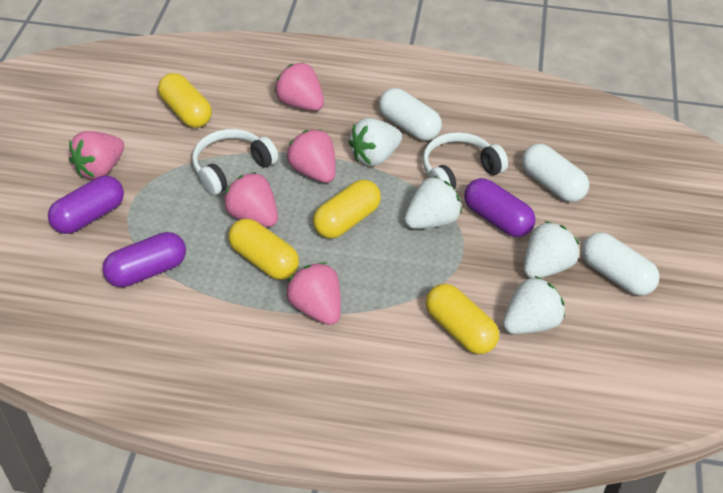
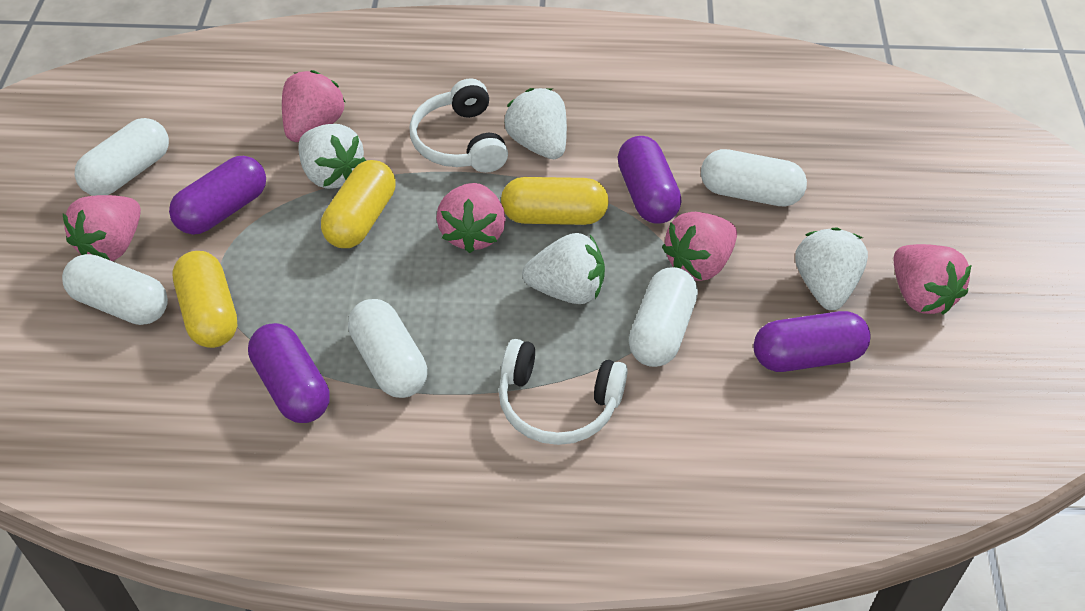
purple capsule: 3 -> 4
white capsule: 3 -> 5
yellow capsule: 4 -> 3

